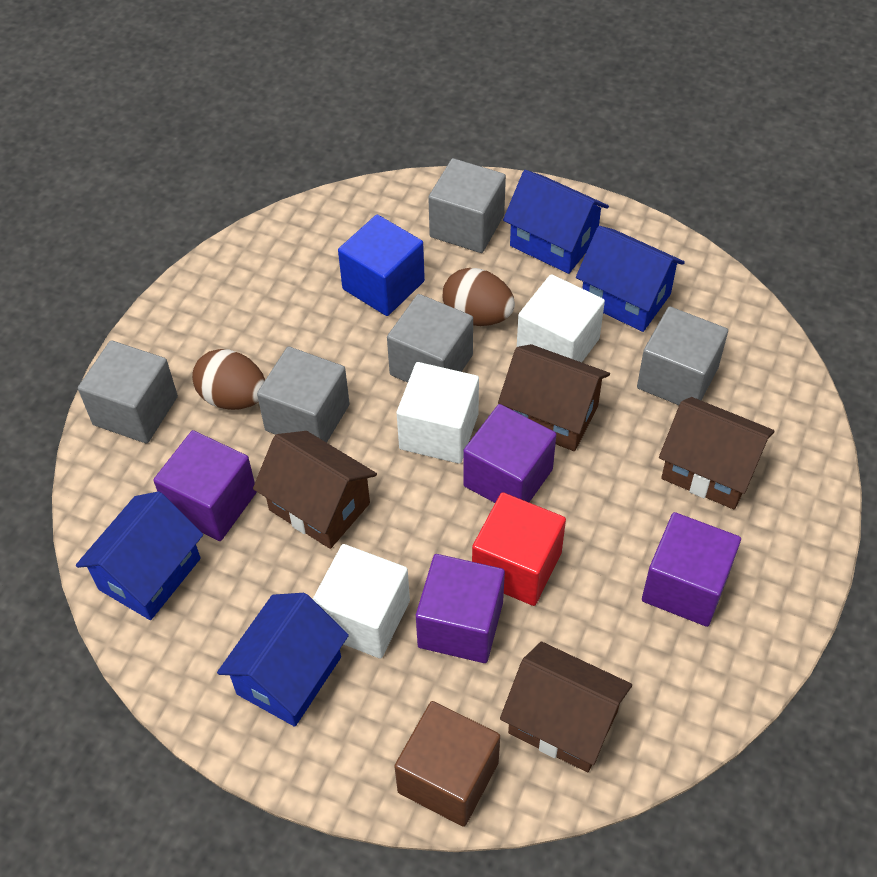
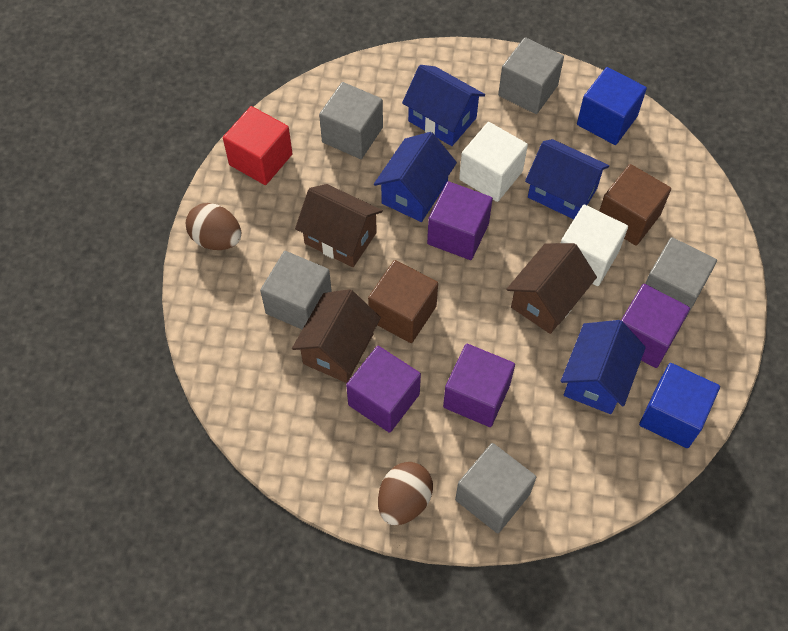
blue cube: 1 -> 2
brown cube: 1 -> 2
brown house: 4 -> 3
white cube: 3 -> 2

